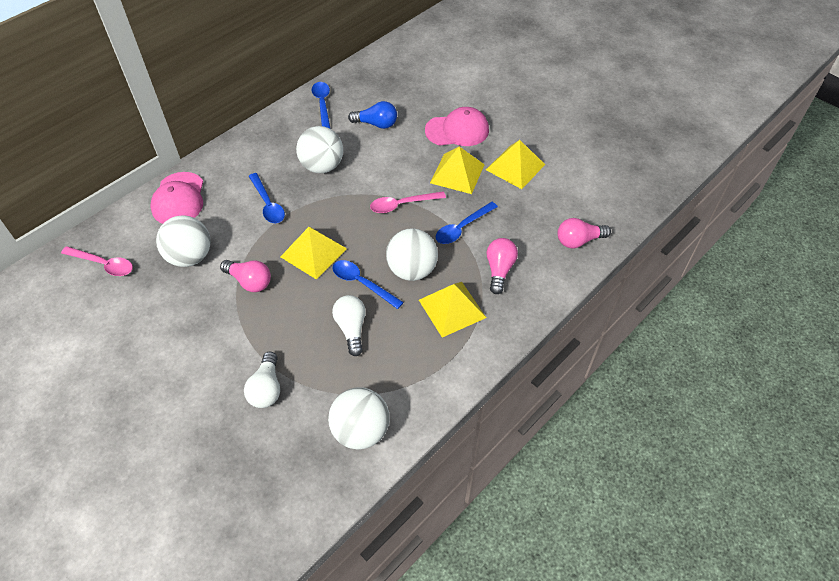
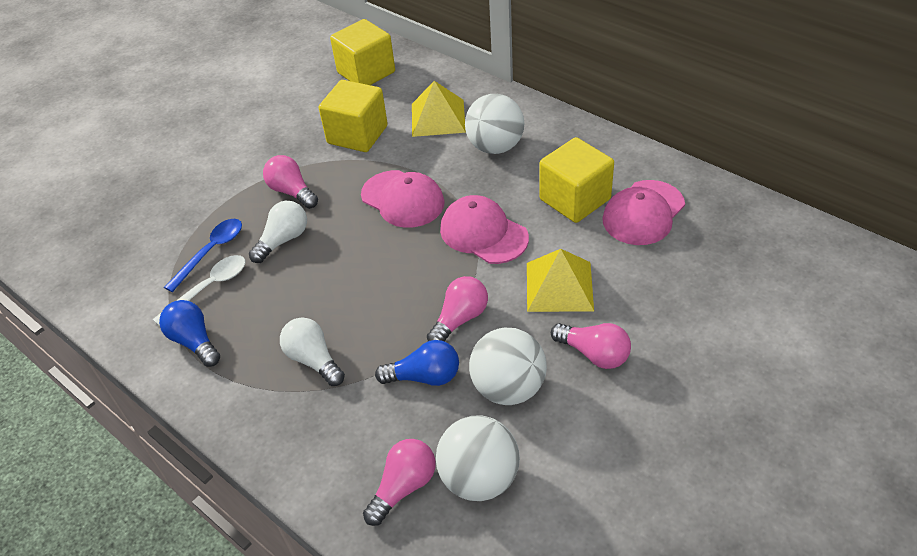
blue light bulb: 1 -> 2
blue spoon: 4 -> 1
pink cap: 2 -> 3
pink light bulb: 3 -> 4
pink spoon: 2 -> 0
white ball: 4 -> 3
white spoon: 0 -> 1
yellow cube: 0 -> 3
yellow pyramid: 4 -> 2

